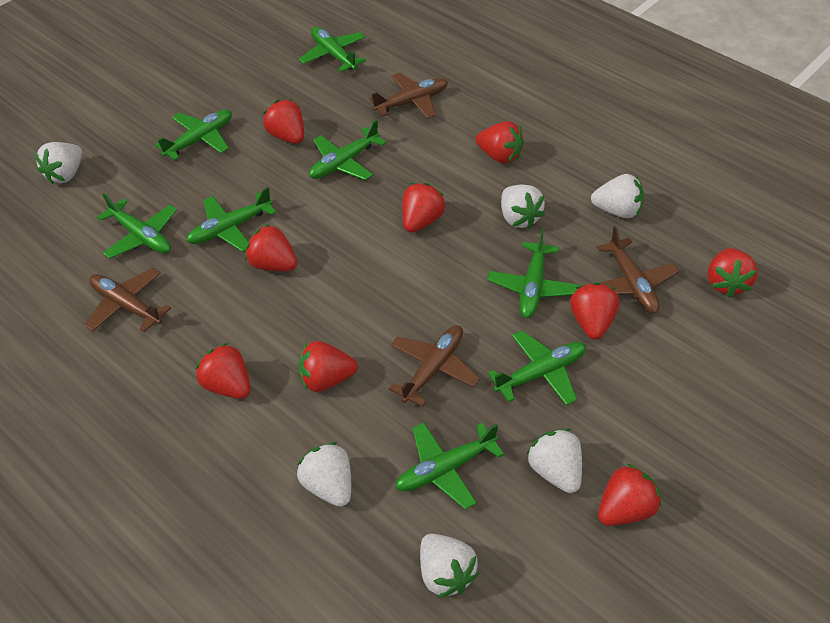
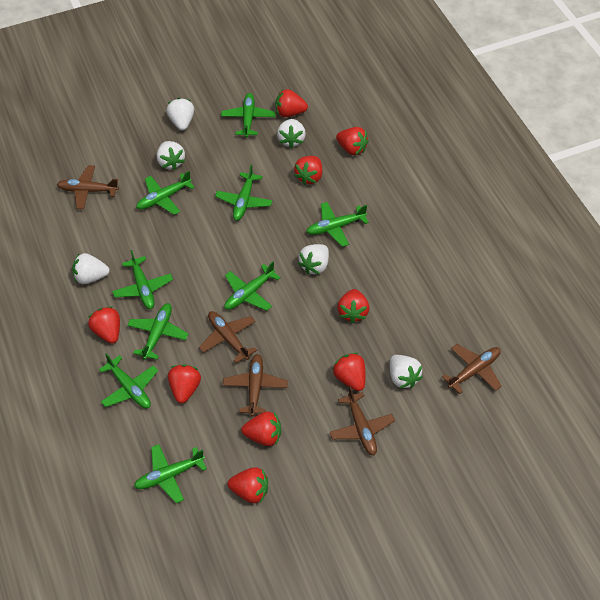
brown plane: 4 -> 5
green plane: 8 -> 9

